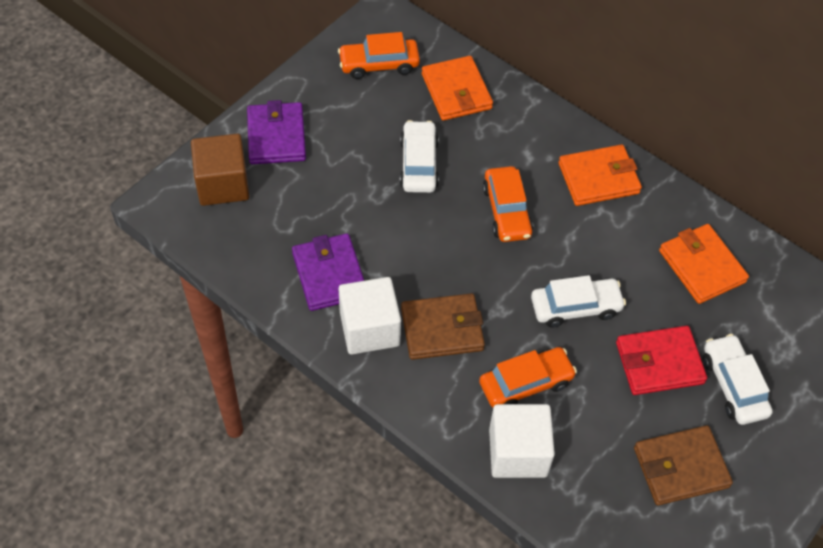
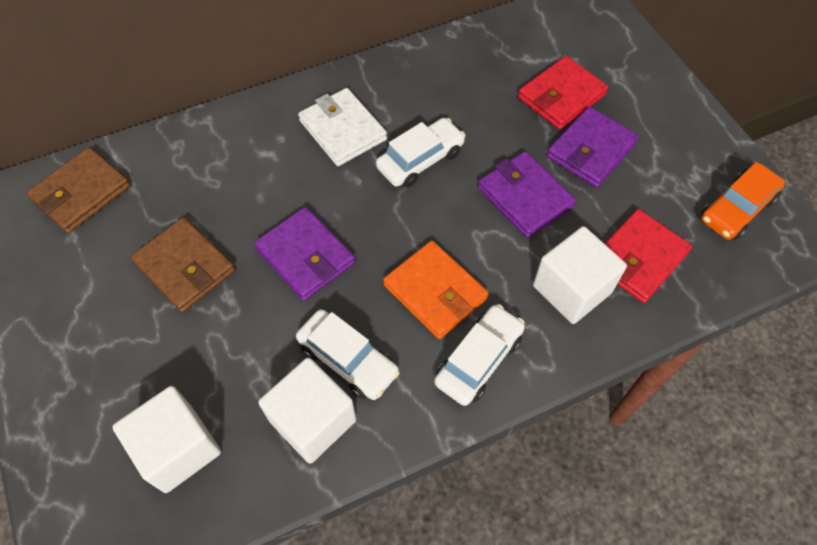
brown cube: 1 -> 0
orange car: 3 -> 1
orange wallet: 3 -> 1
purple wallet: 2 -> 3
red wallet: 1 -> 2
white cube: 2 -> 3
white wallet: 0 -> 1

